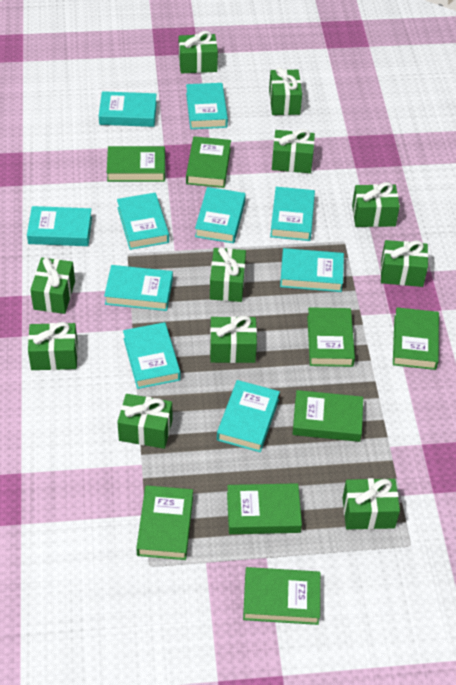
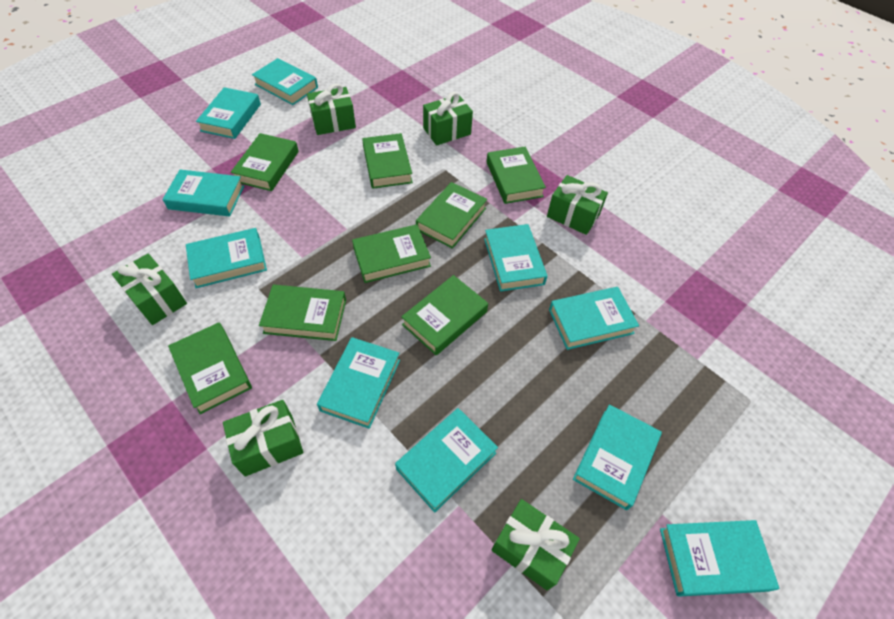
green gift: 11 -> 6

